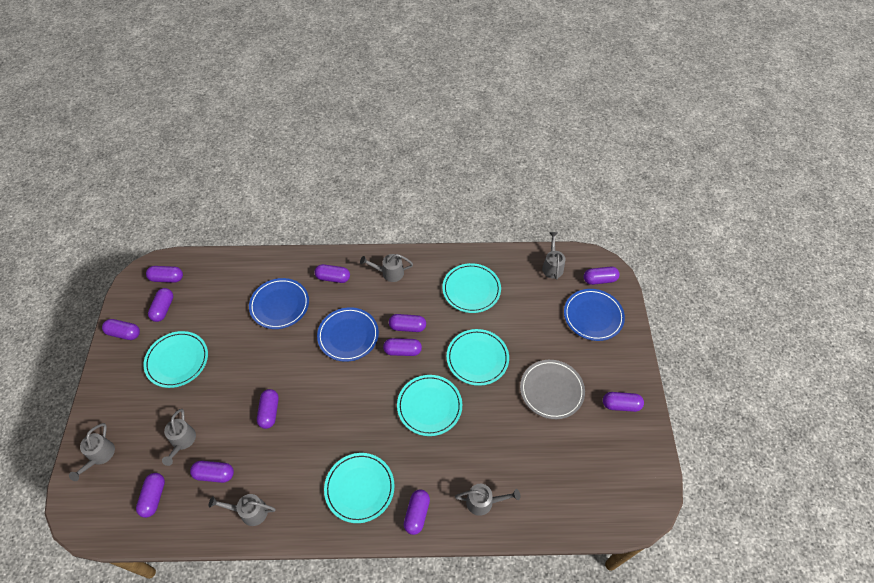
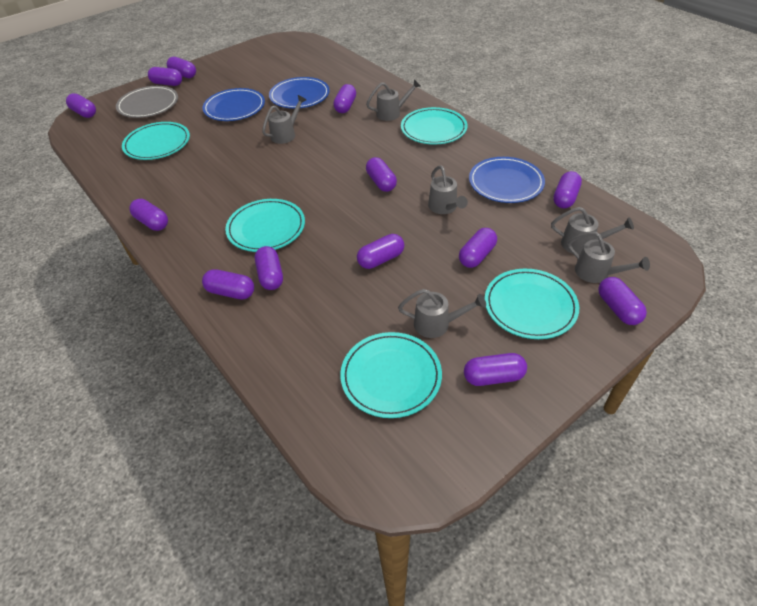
purple capsule: 12 -> 13

